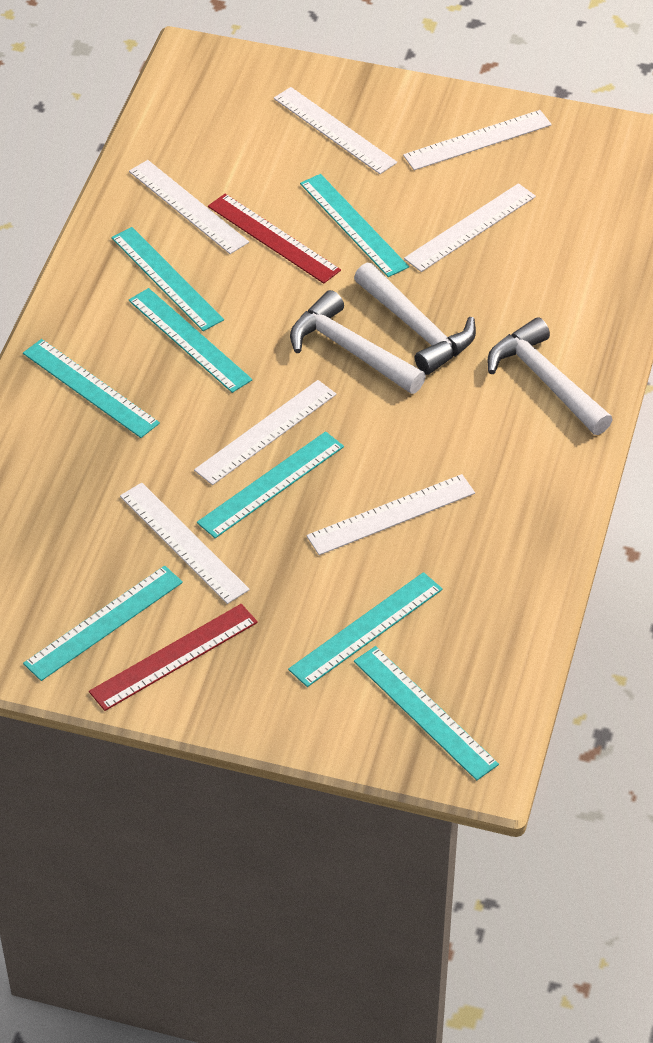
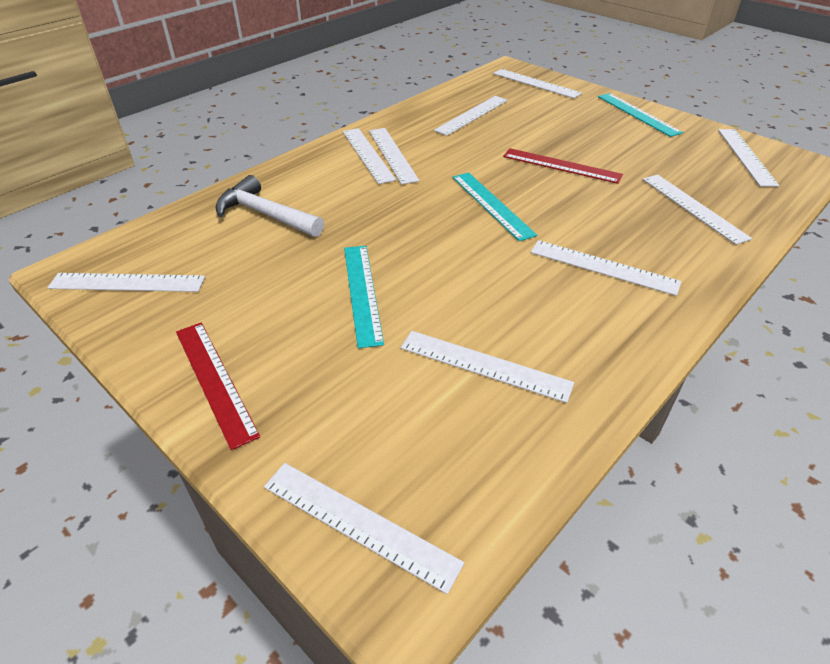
turquoise ruler: 8 -> 3
white hammer: 3 -> 1
white ruler: 7 -> 10

